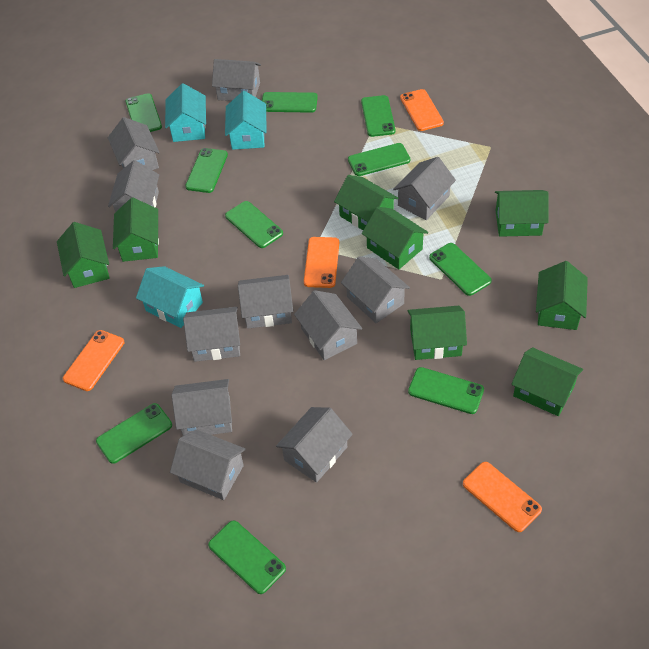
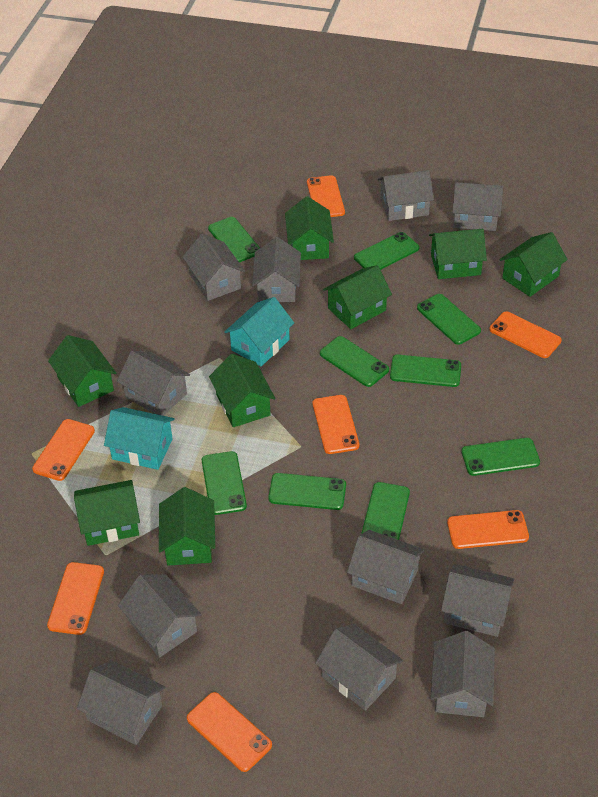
green phone: 10 -> 9
orange phone: 4 -> 7
turquoise house: 3 -> 2

